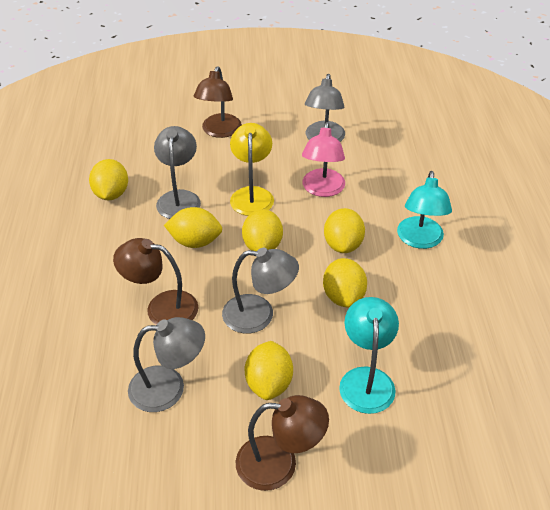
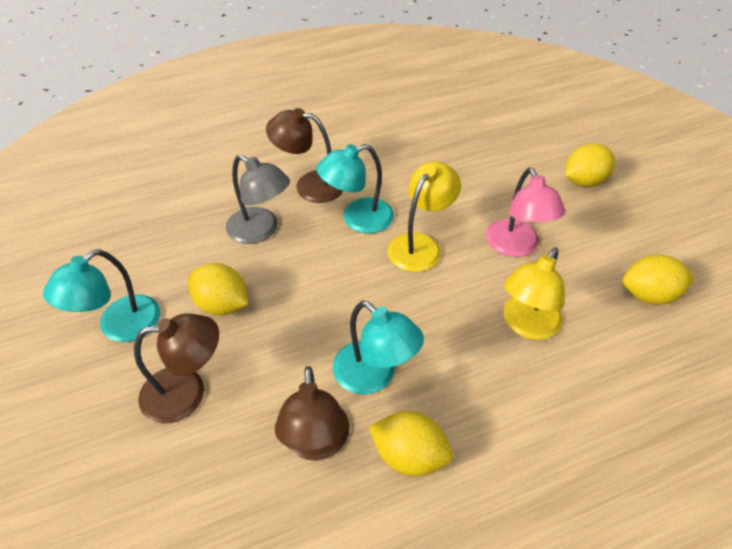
grey lamp: 4 -> 1
turquoise lamp: 2 -> 3
yellow lamp: 1 -> 2
yellow lemon: 6 -> 4

